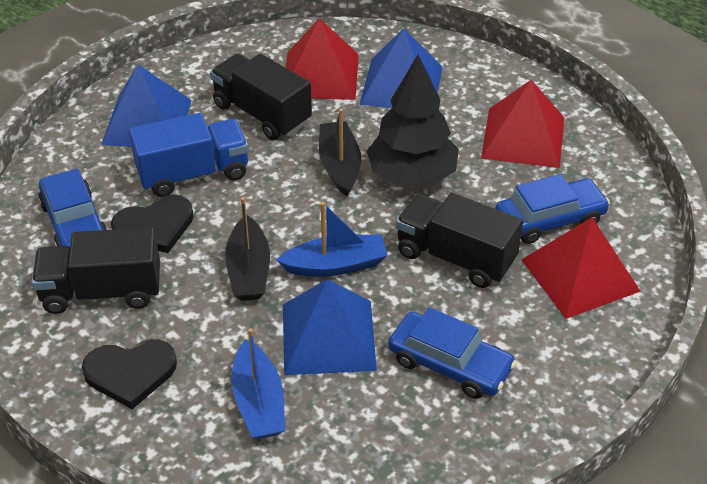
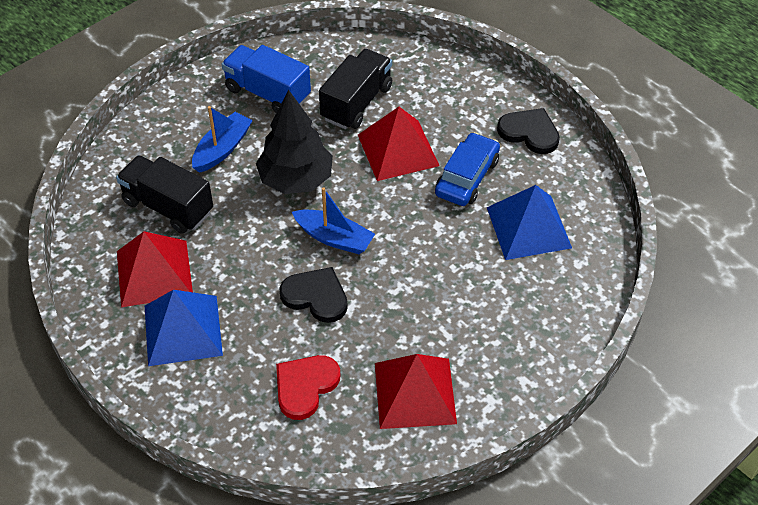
black boat: 2 -> 0
black truck: 3 -> 2
blue car: 3 -> 1
blue pyramid: 3 -> 2
red heart: 0 -> 1

